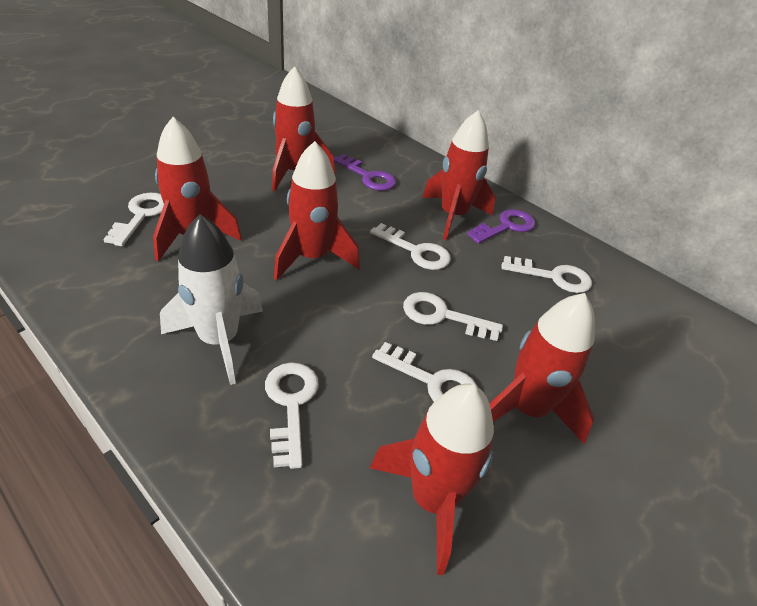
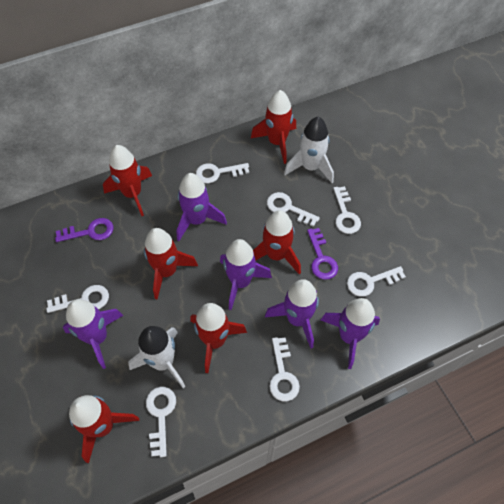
purple rocket: 0 -> 5
white key: 6 -> 7
white rocket: 1 -> 2

